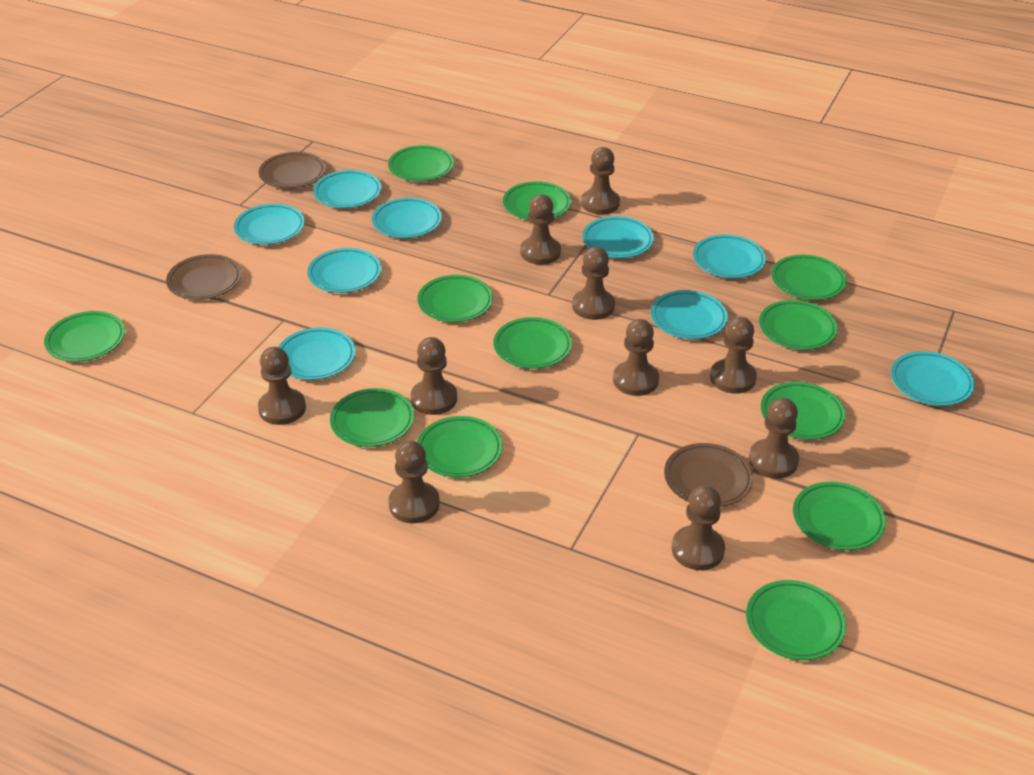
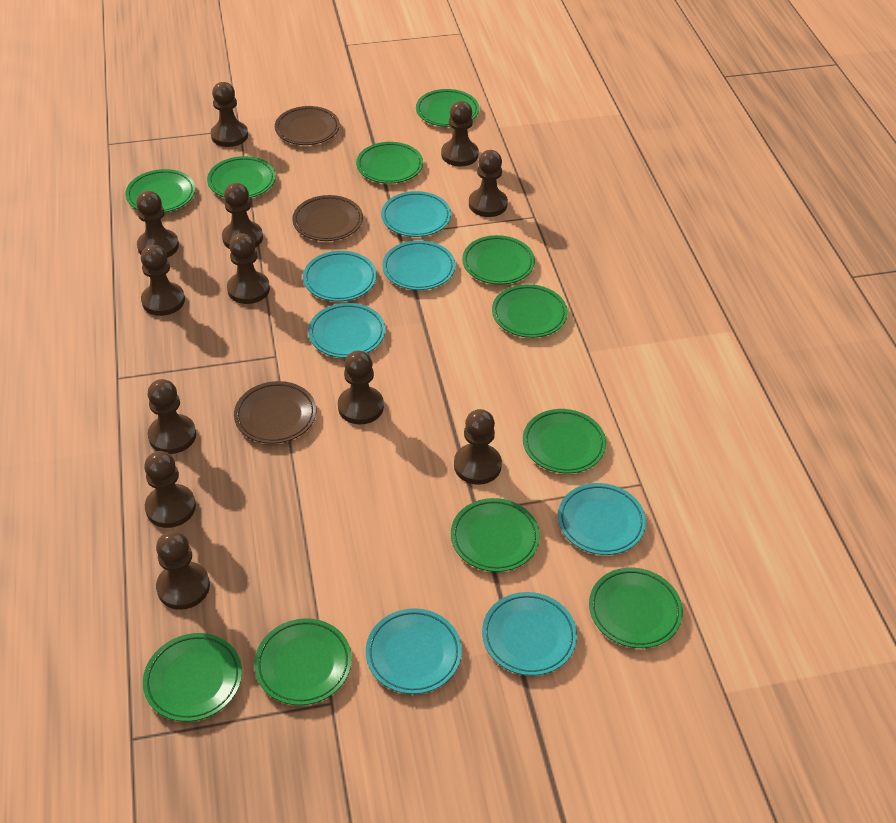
brown pawn: 10 -> 12
green plate: 12 -> 11
turquoise plate: 9 -> 7

